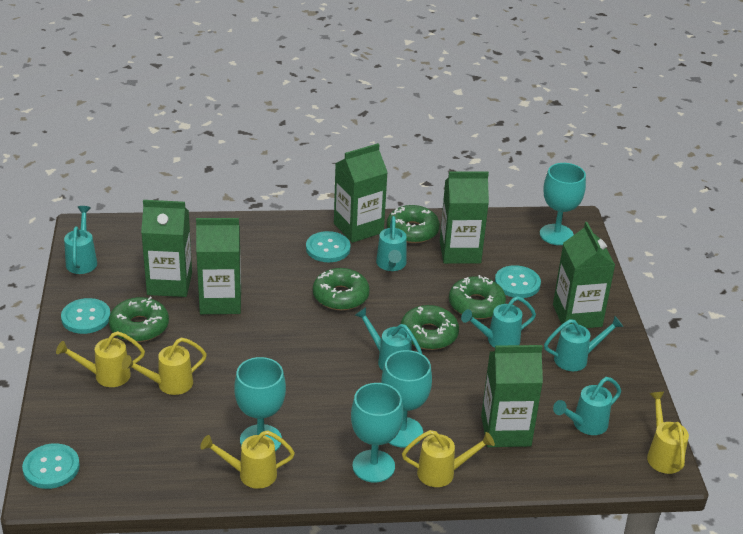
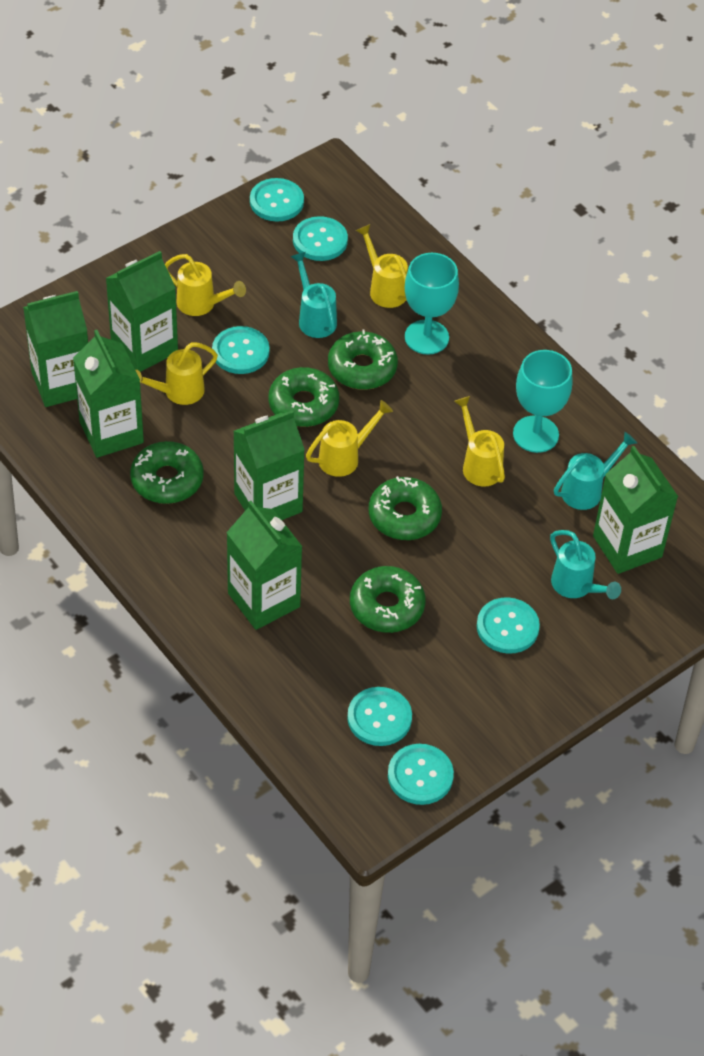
turquoise button: 4 -> 6
turquoise goblet: 4 -> 2
turquoise watering can: 6 -> 3

